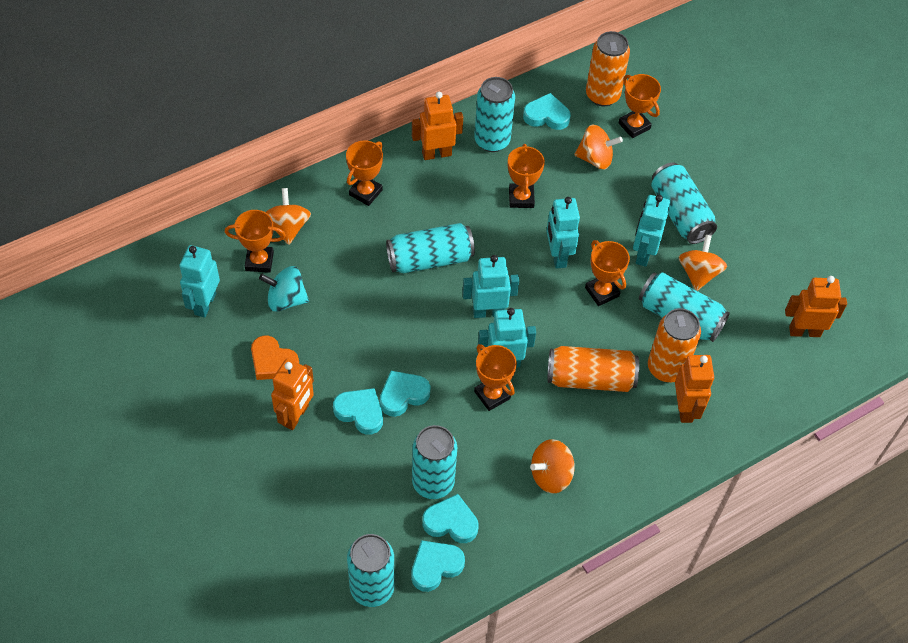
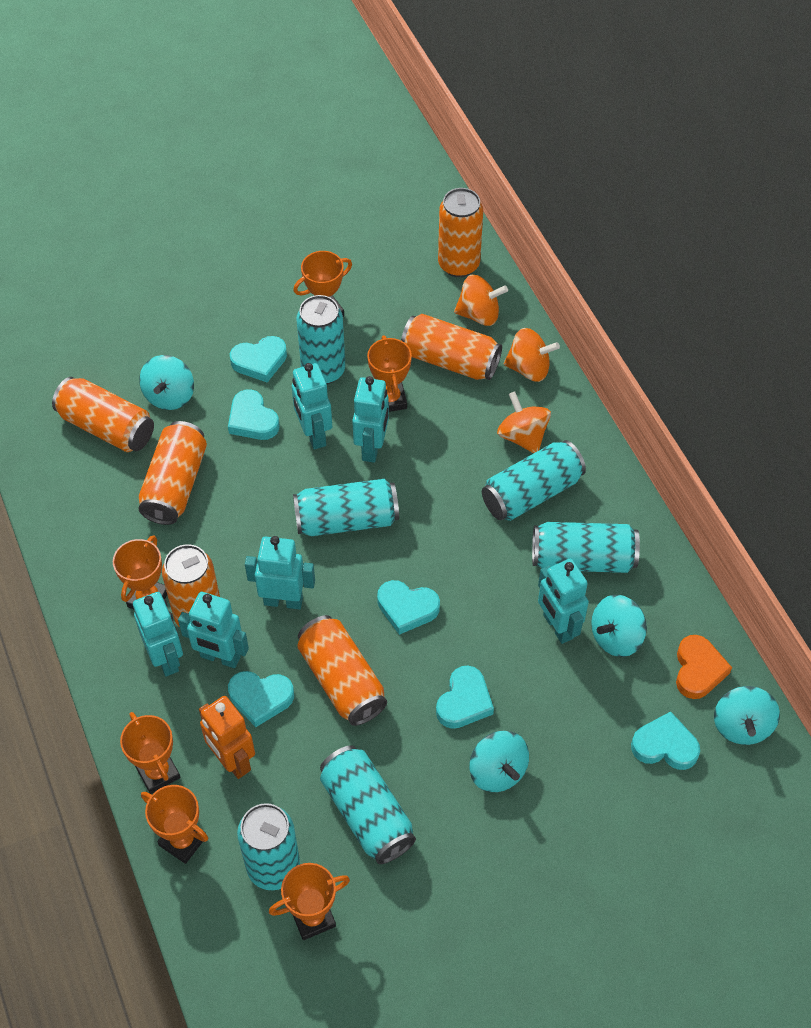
orange can: 3 -> 6
orange robot: 4 -> 1
orange spinning top: 4 -> 3
turquoise heart: 5 -> 6
turquoise robot: 5 -> 6
turquoise spinning top: 1 -> 4

